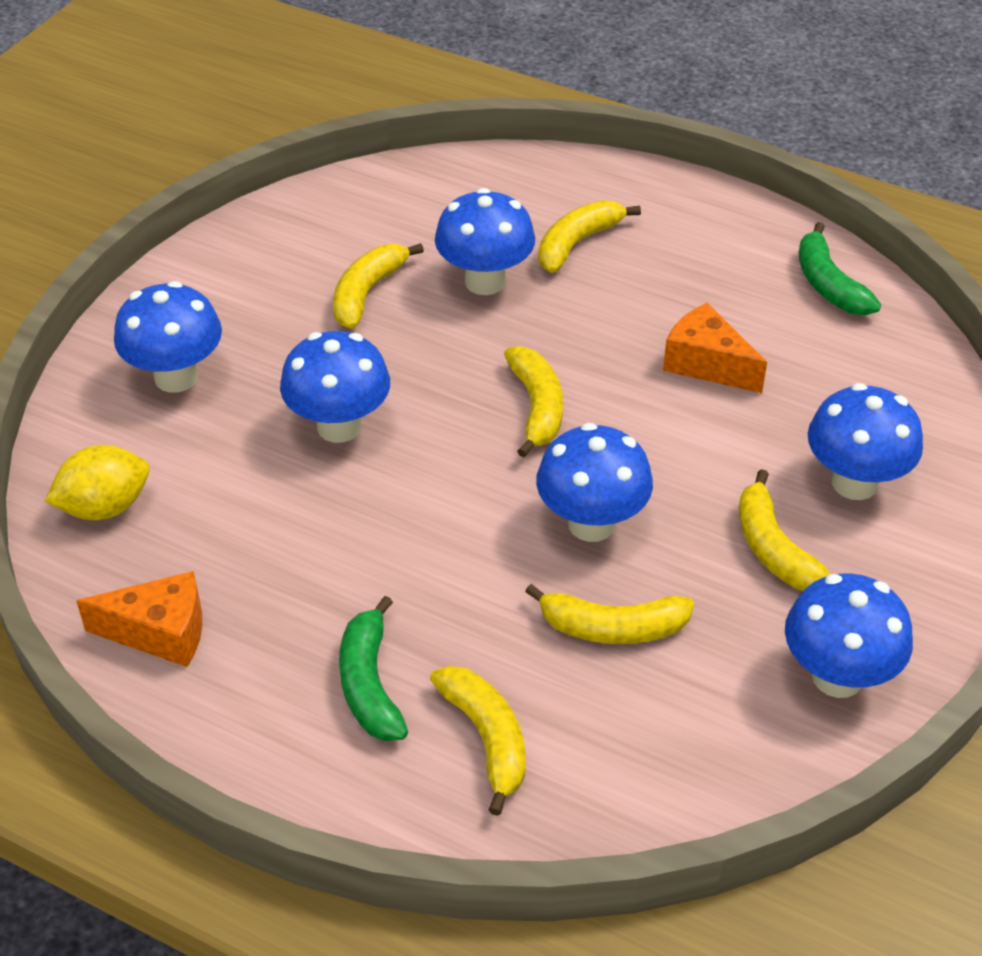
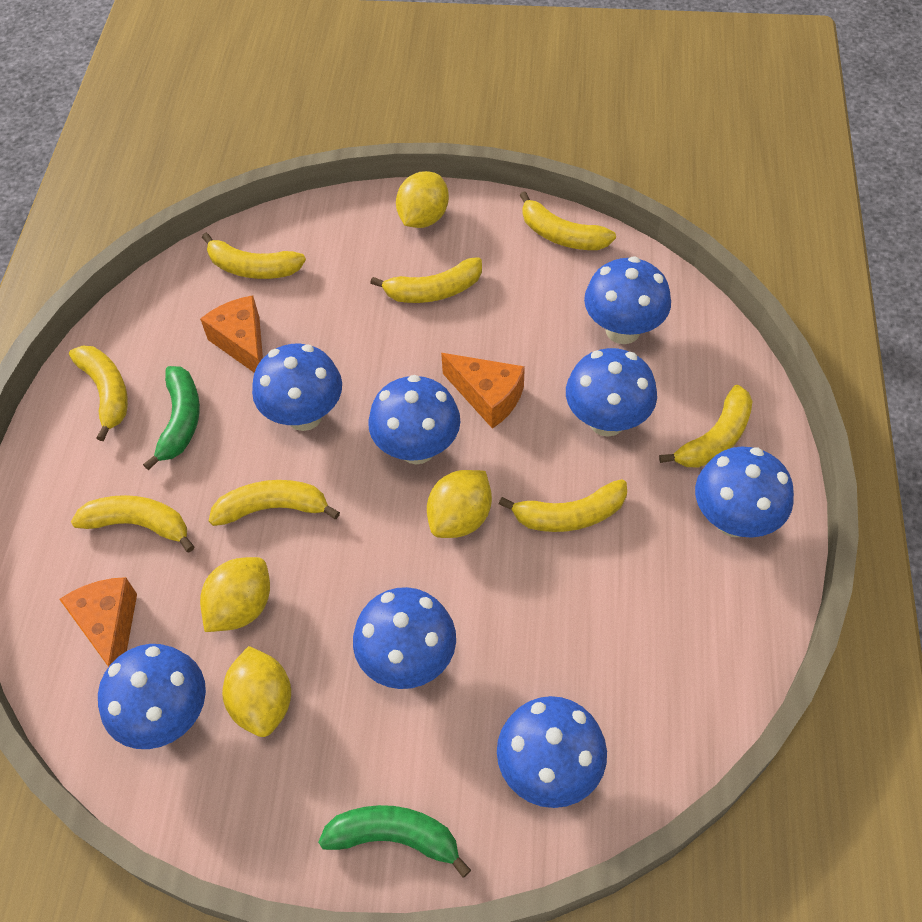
blue mushroom: 6 -> 8
orange cheese: 2 -> 3
yellow banana: 6 -> 8
yellow lemon: 1 -> 4

